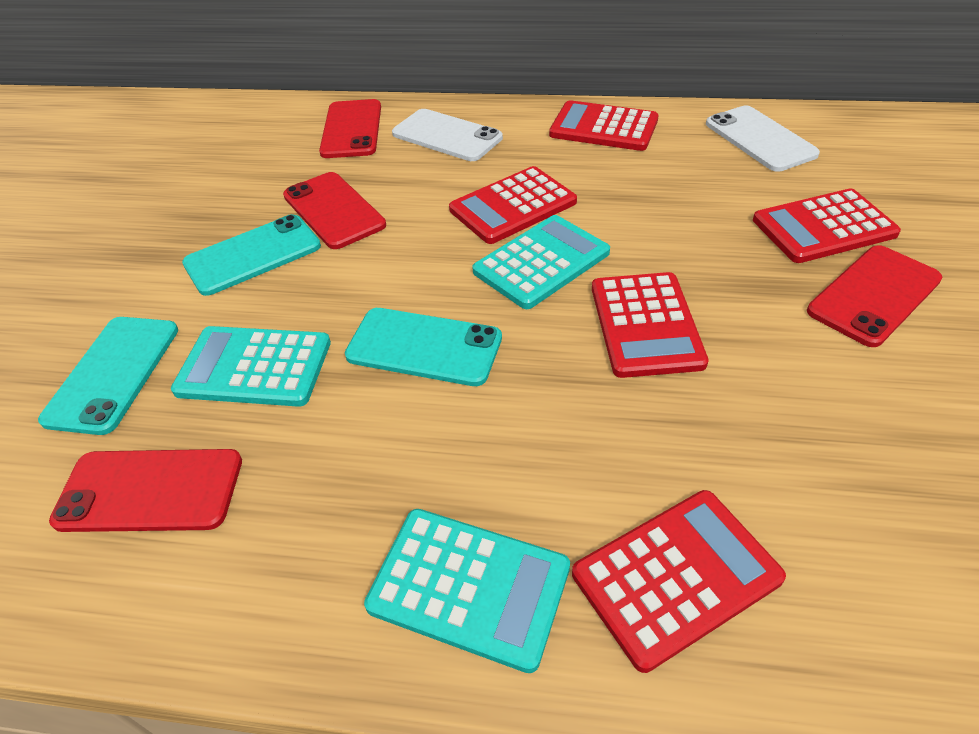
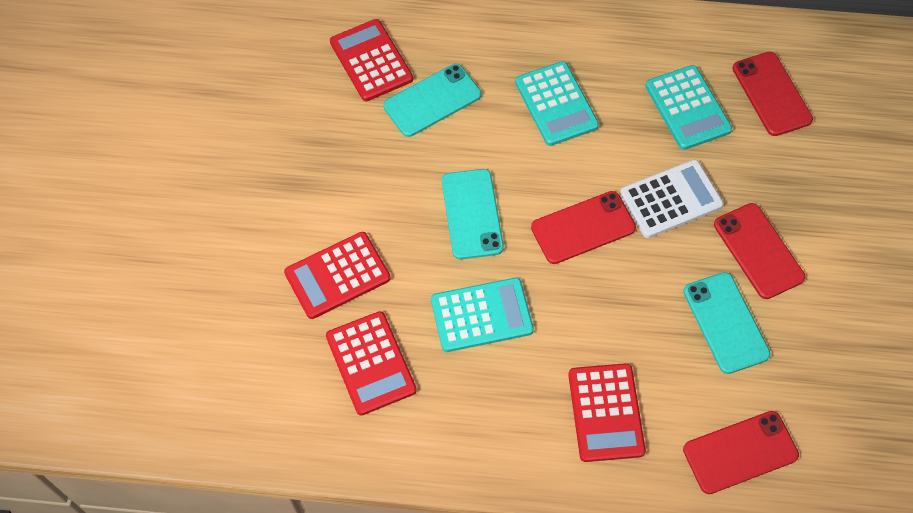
red calculator: 5 -> 4
white calculator: 0 -> 1
white phone: 2 -> 0

